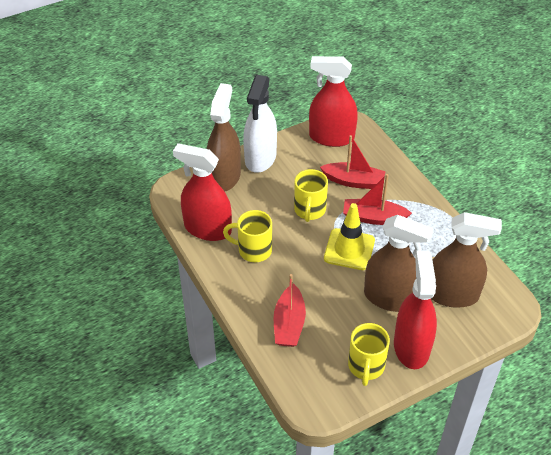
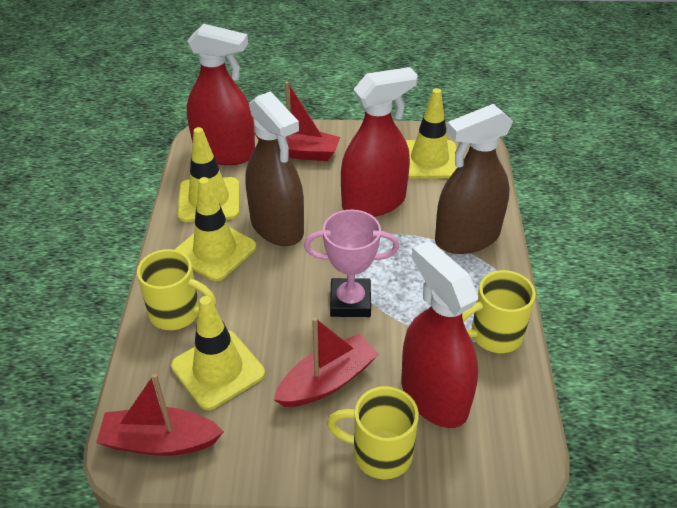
brown spray bottle: 3 -> 2
pink trophy: 0 -> 1
white spray bottle: 1 -> 0
yellow traffic cone: 1 -> 4

